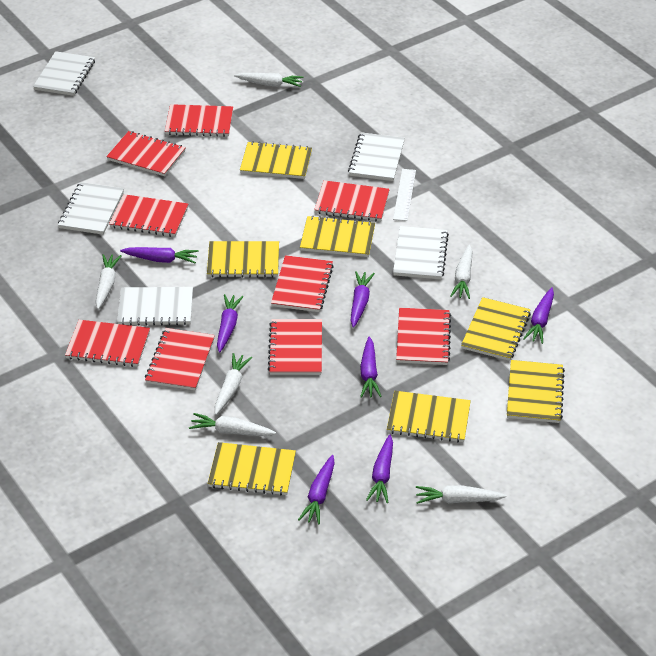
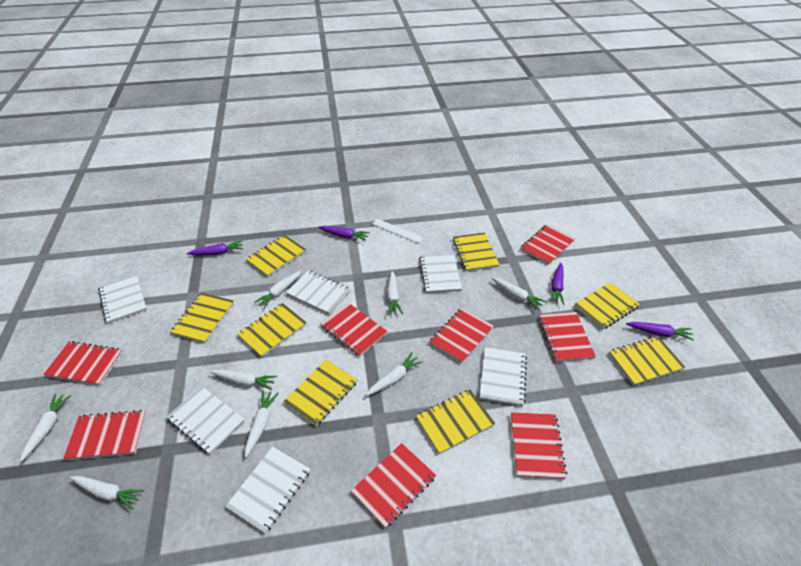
purple carrot: 7 -> 4
red notebook: 9 -> 8
white carrot: 6 -> 8
white notebook: 5 -> 6
yellow notebook: 7 -> 8

